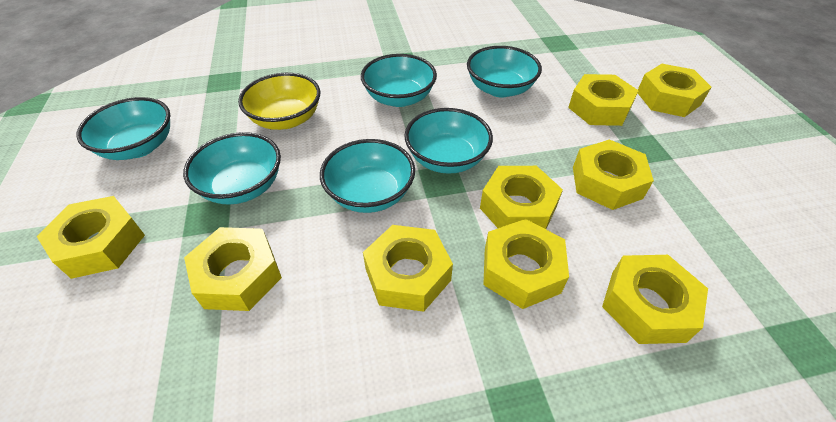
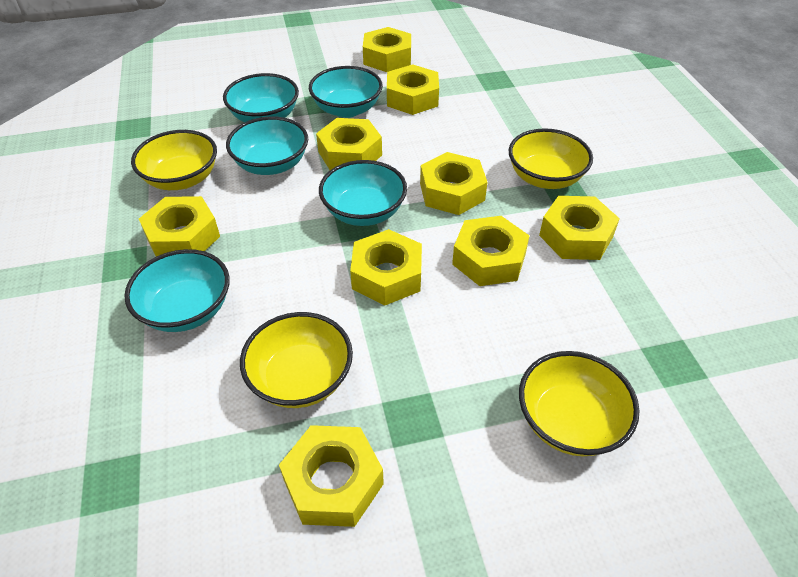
turquoise bowl: 6 -> 5
yellow bowl: 1 -> 4

